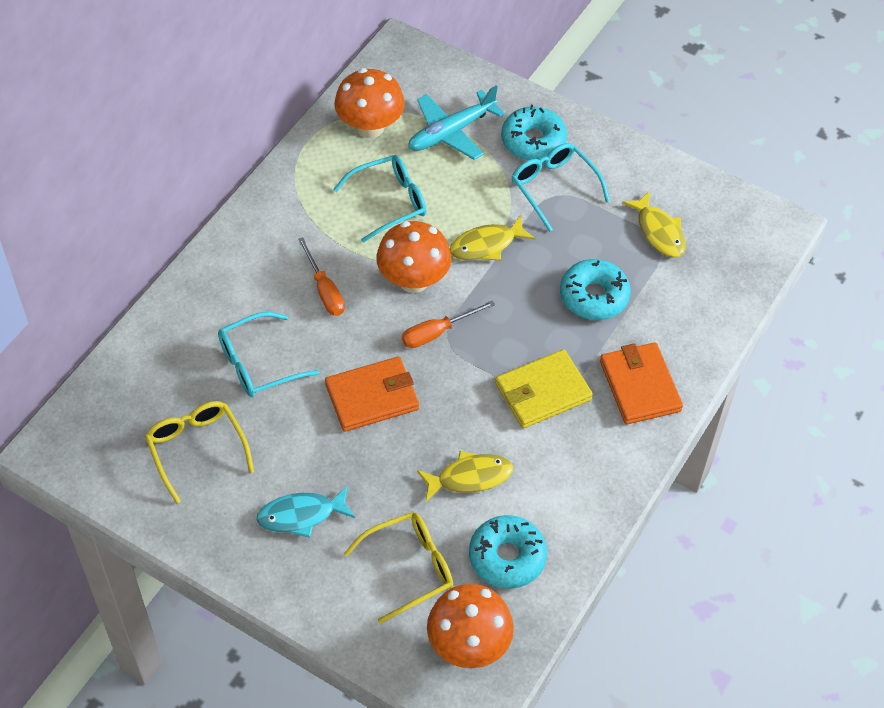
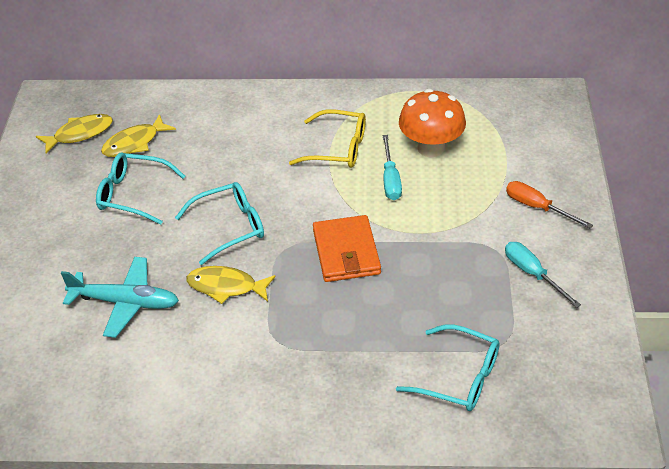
orange mushroom: 3 -> 1
orange screwdriver: 2 -> 1
orange wallet: 2 -> 1
turquoise donut: 3 -> 0
turquoise fish: 1 -> 0
turquoise screwdriver: 0 -> 2
yellow glasses: 2 -> 1
yellow wallet: 1 -> 0

